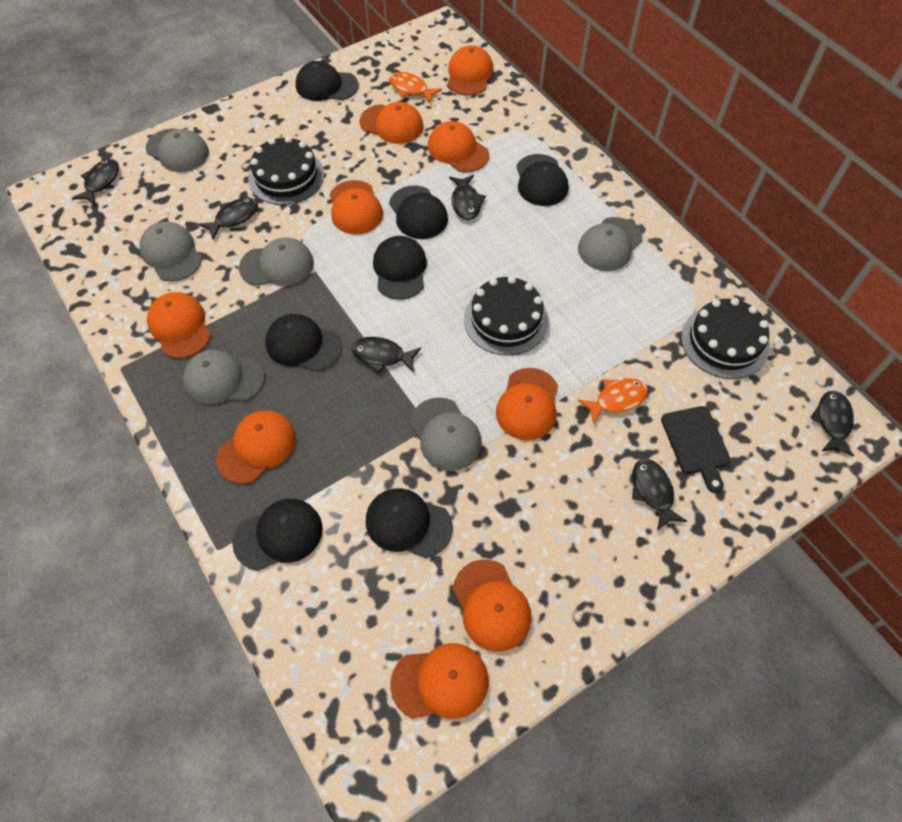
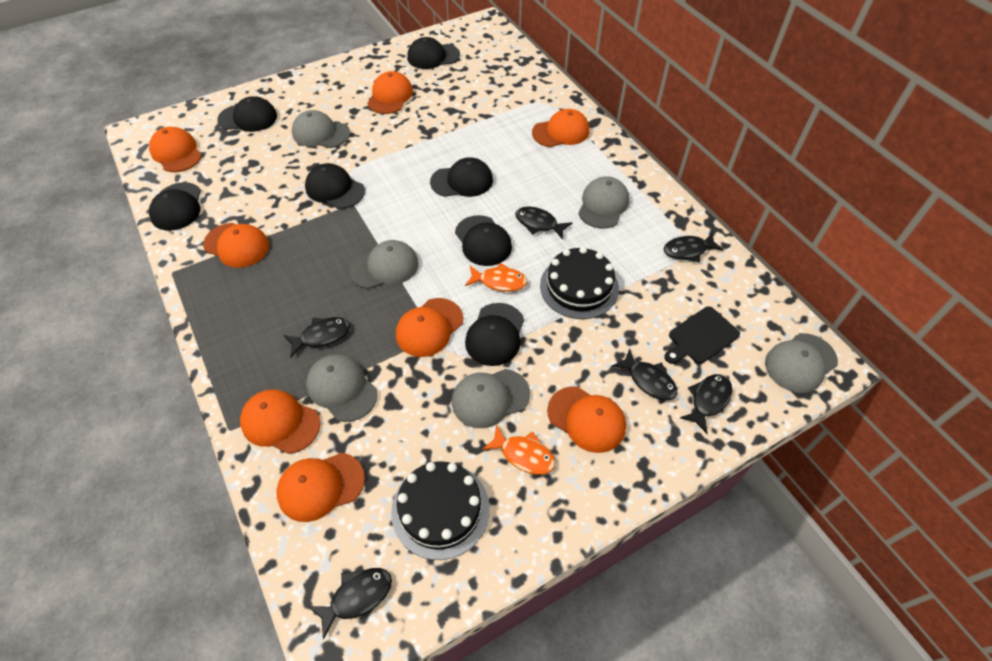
black cake: 3 -> 2
orange cap: 9 -> 8

